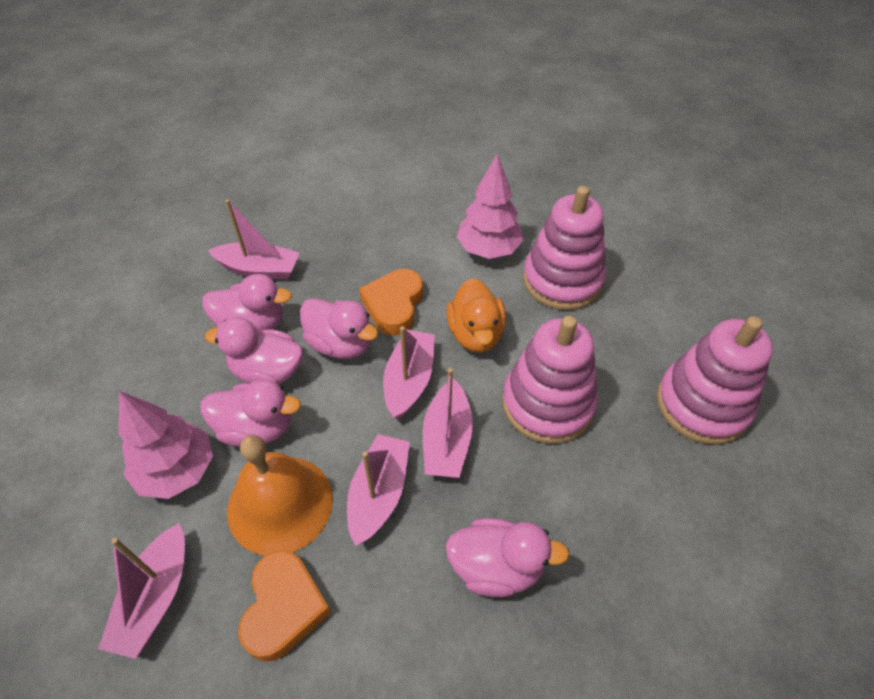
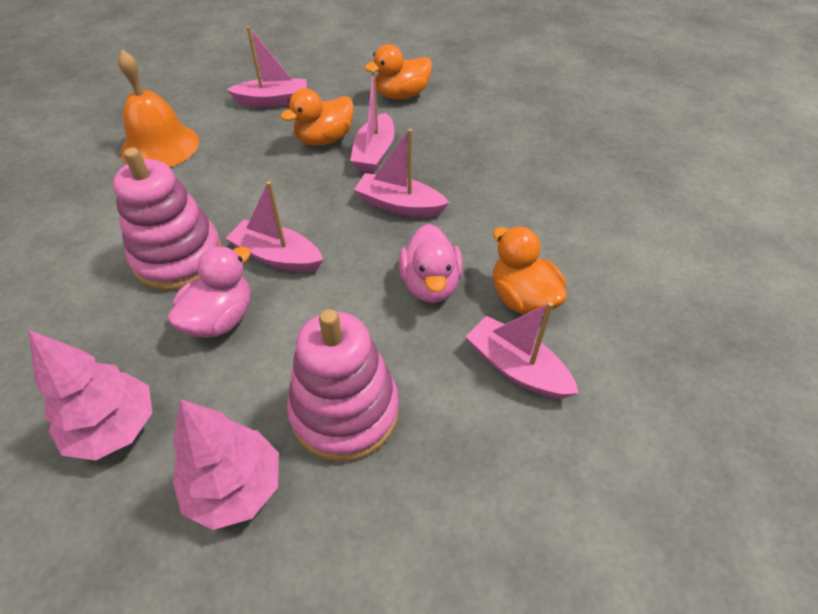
orange duck: 1 -> 3
orange heart: 2 -> 0
pink duck: 5 -> 2
pink stacking toy: 3 -> 2

